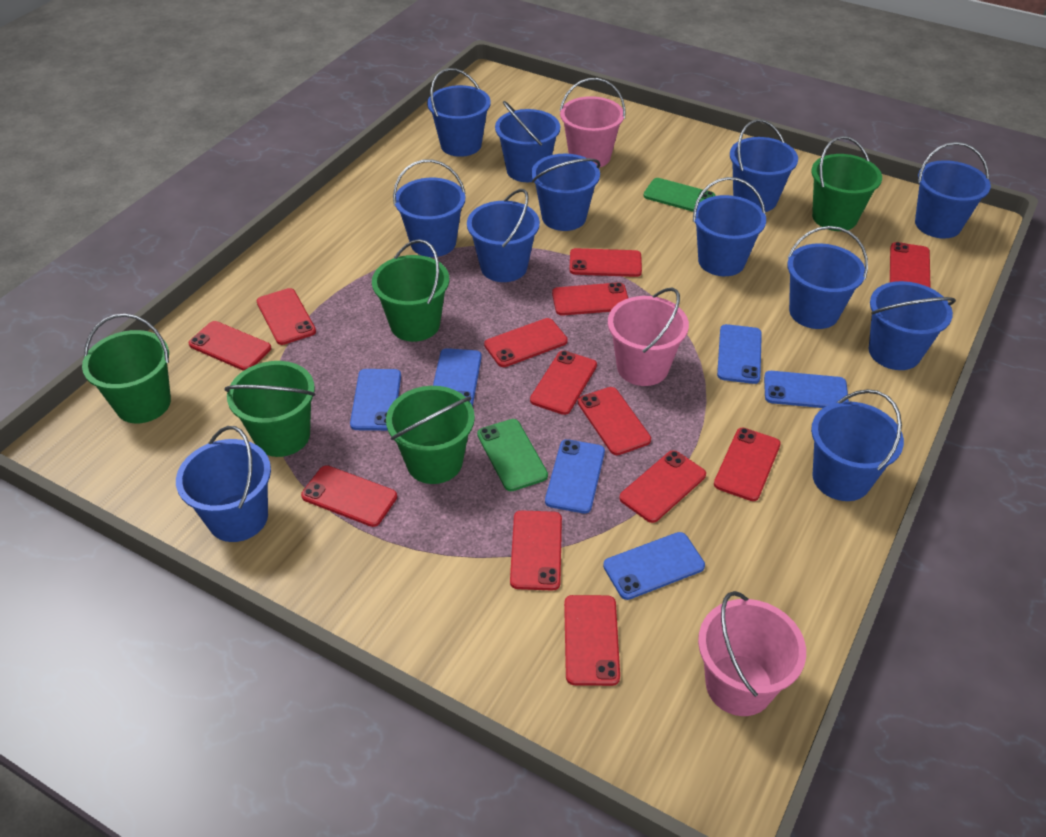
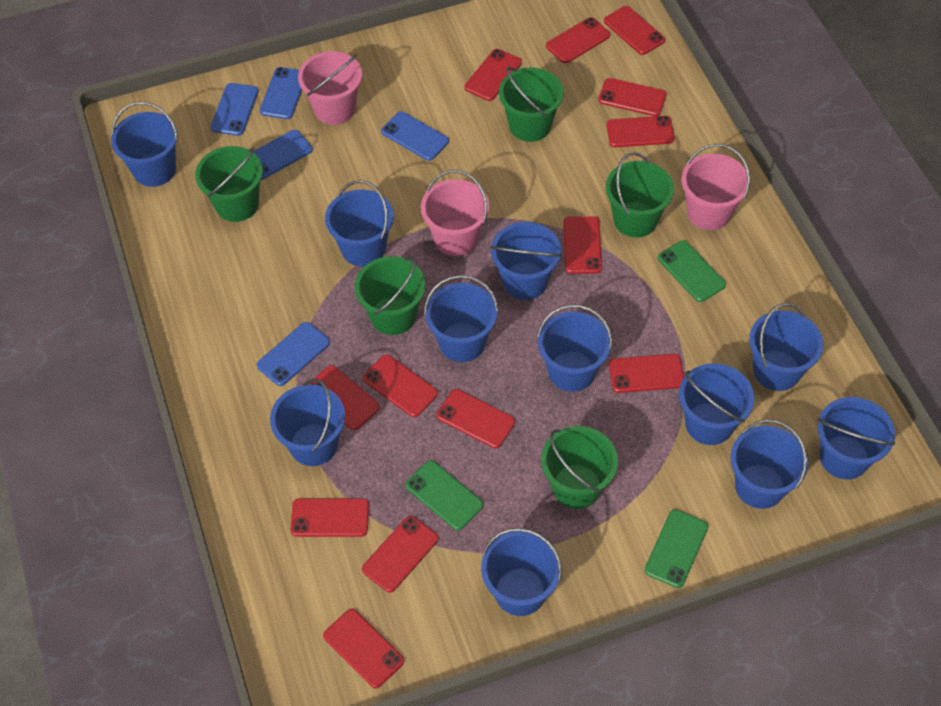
blue bucket: 12 -> 11
blue phone: 6 -> 5
green phone: 2 -> 3

